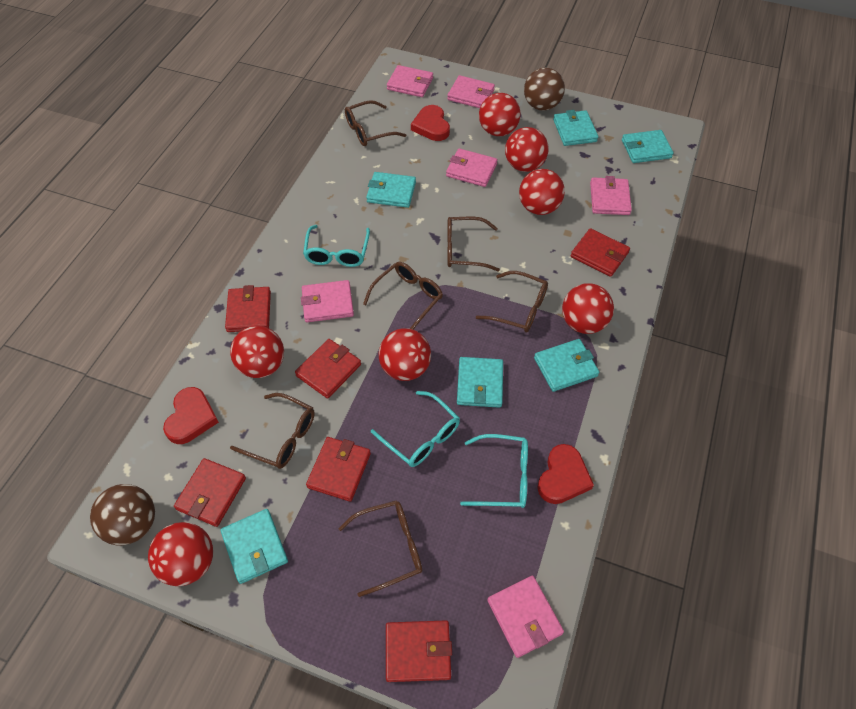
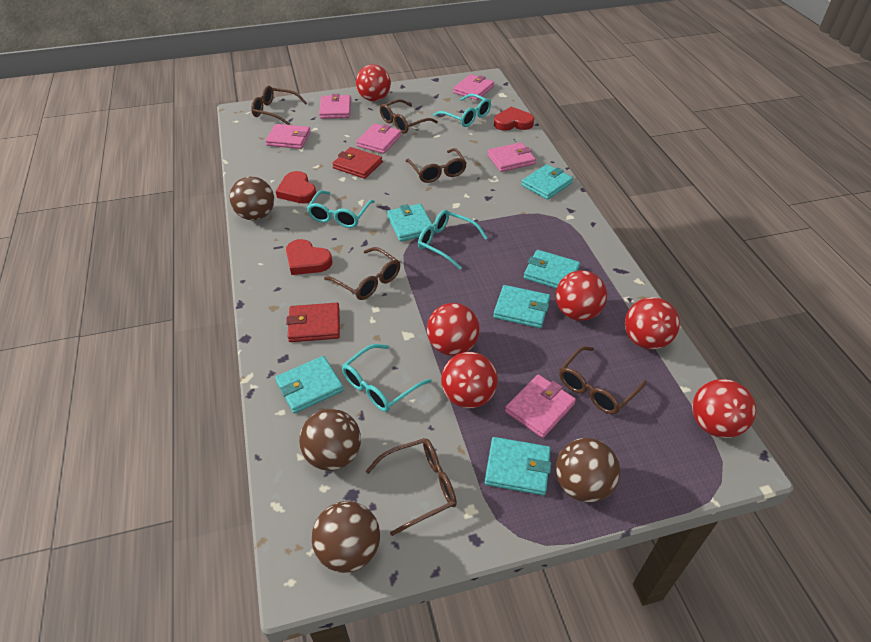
brown ball: 2 -> 4
red ball: 7 -> 6
red wallet: 6 -> 2
turquoise glasses: 3 -> 4

